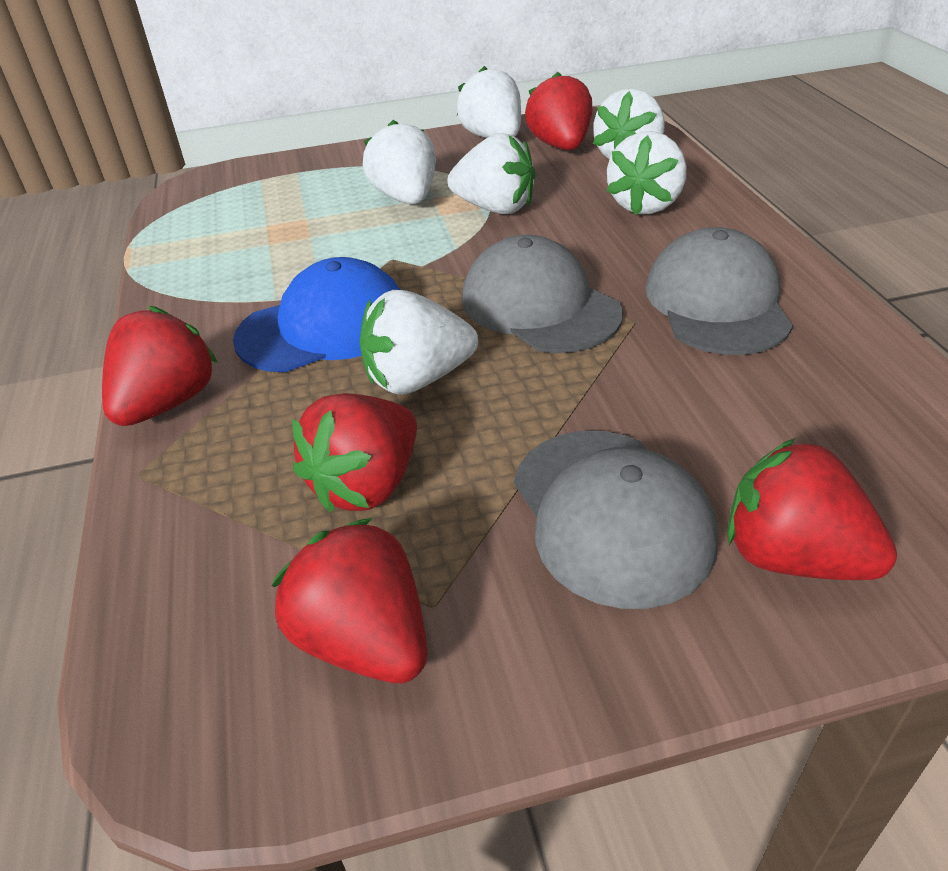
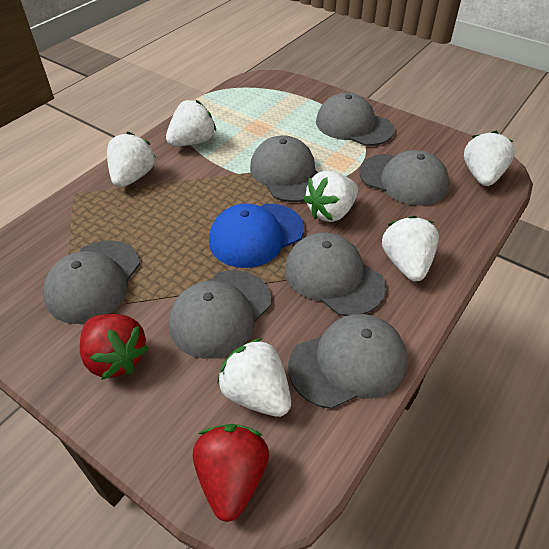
grey cap: 3 -> 7
red strawberry: 5 -> 2

